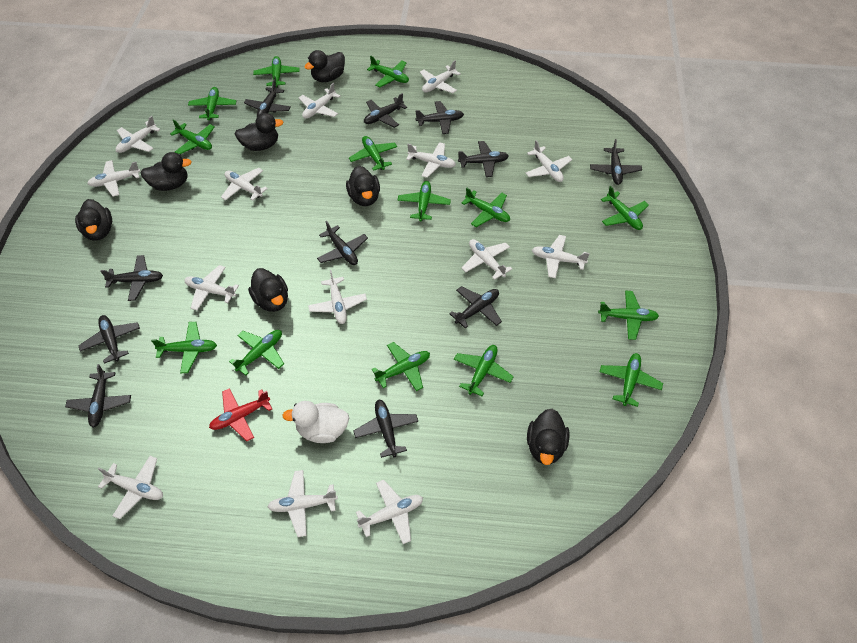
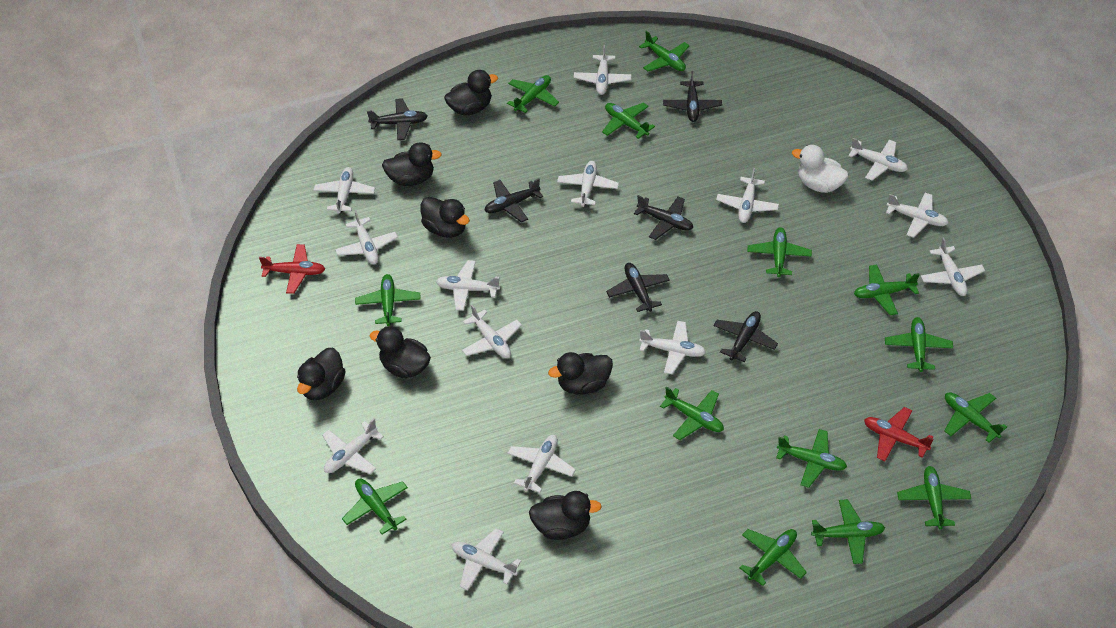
black plane: 11 -> 6
red plane: 1 -> 2

